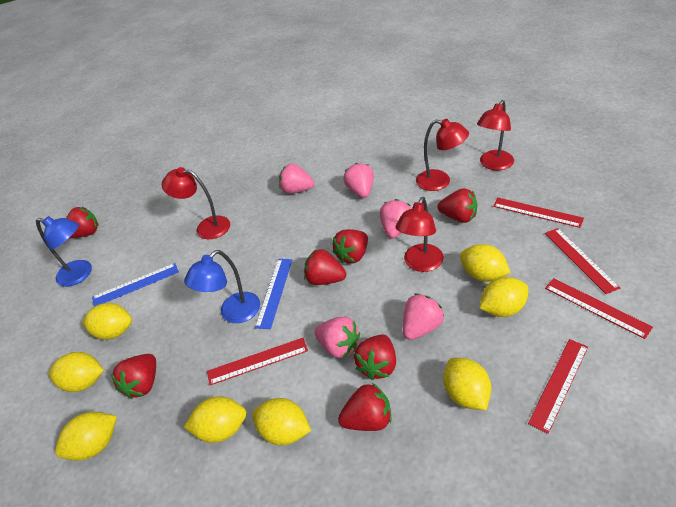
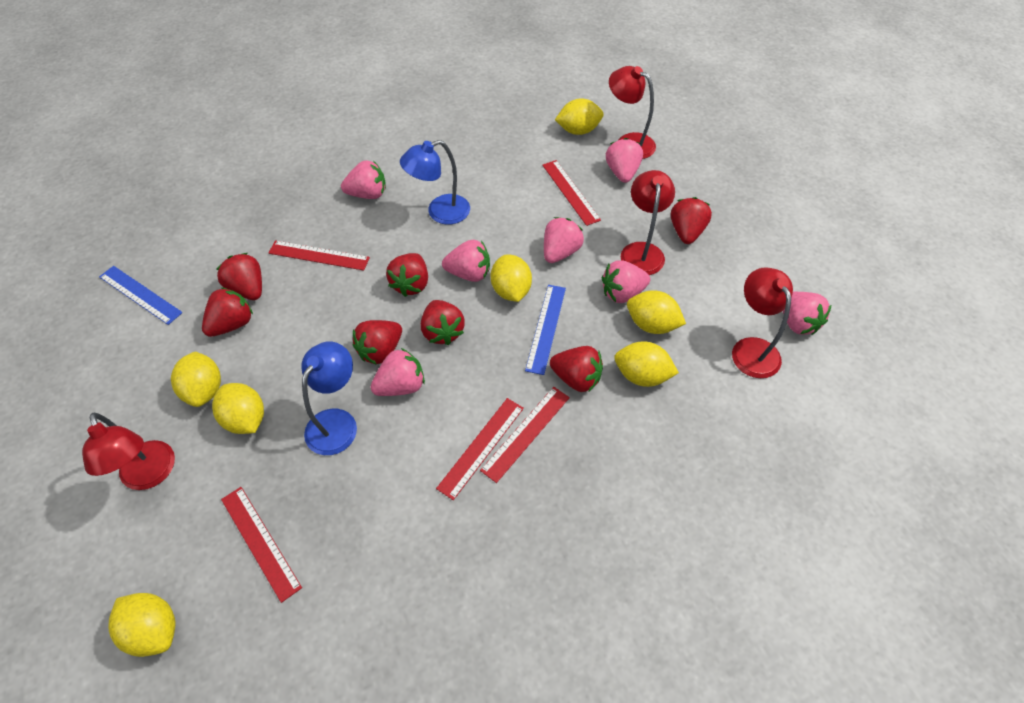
pink strawberry: 5 -> 7
yellow lemon: 8 -> 7

